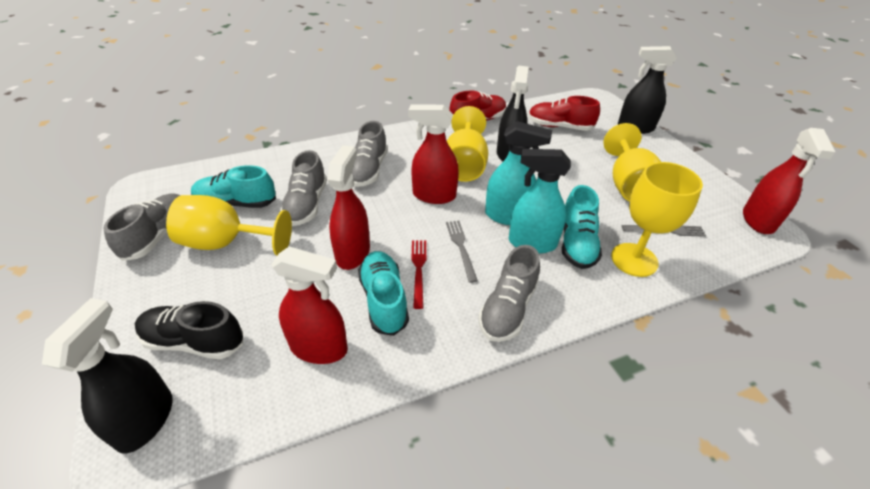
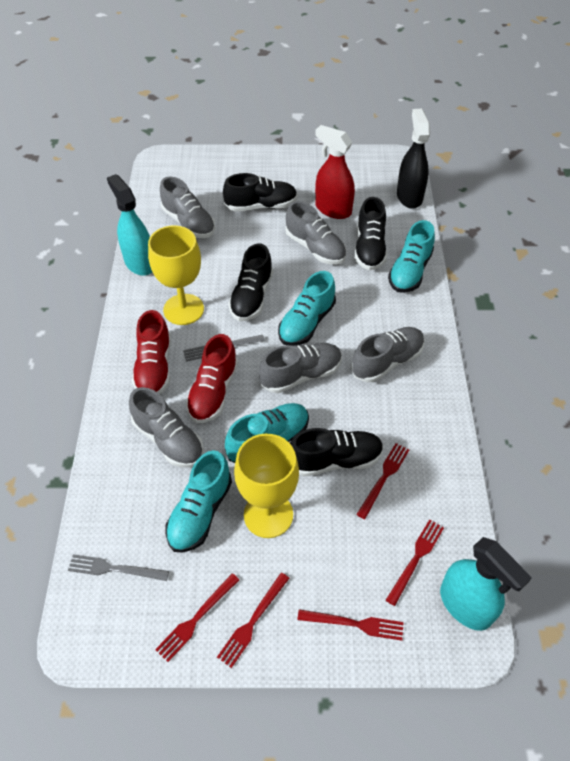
black shoe: 1 -> 4
black spray bottle: 3 -> 1
grey shoe: 4 -> 5
red fork: 1 -> 5
red spray bottle: 4 -> 1
turquoise shoe: 3 -> 4
yellow goblet: 4 -> 2

